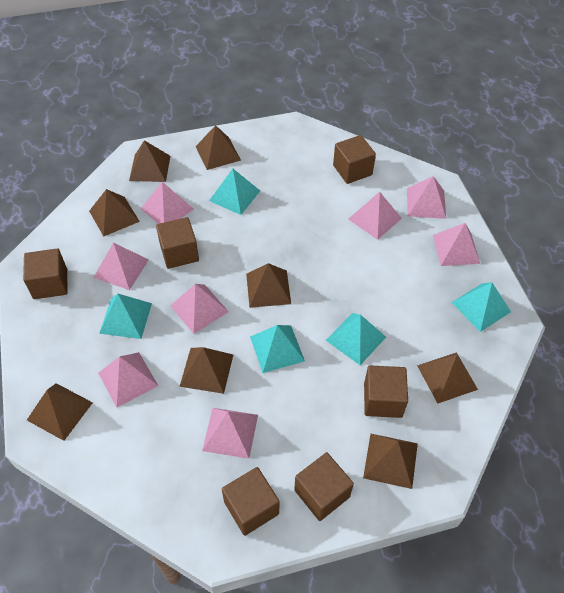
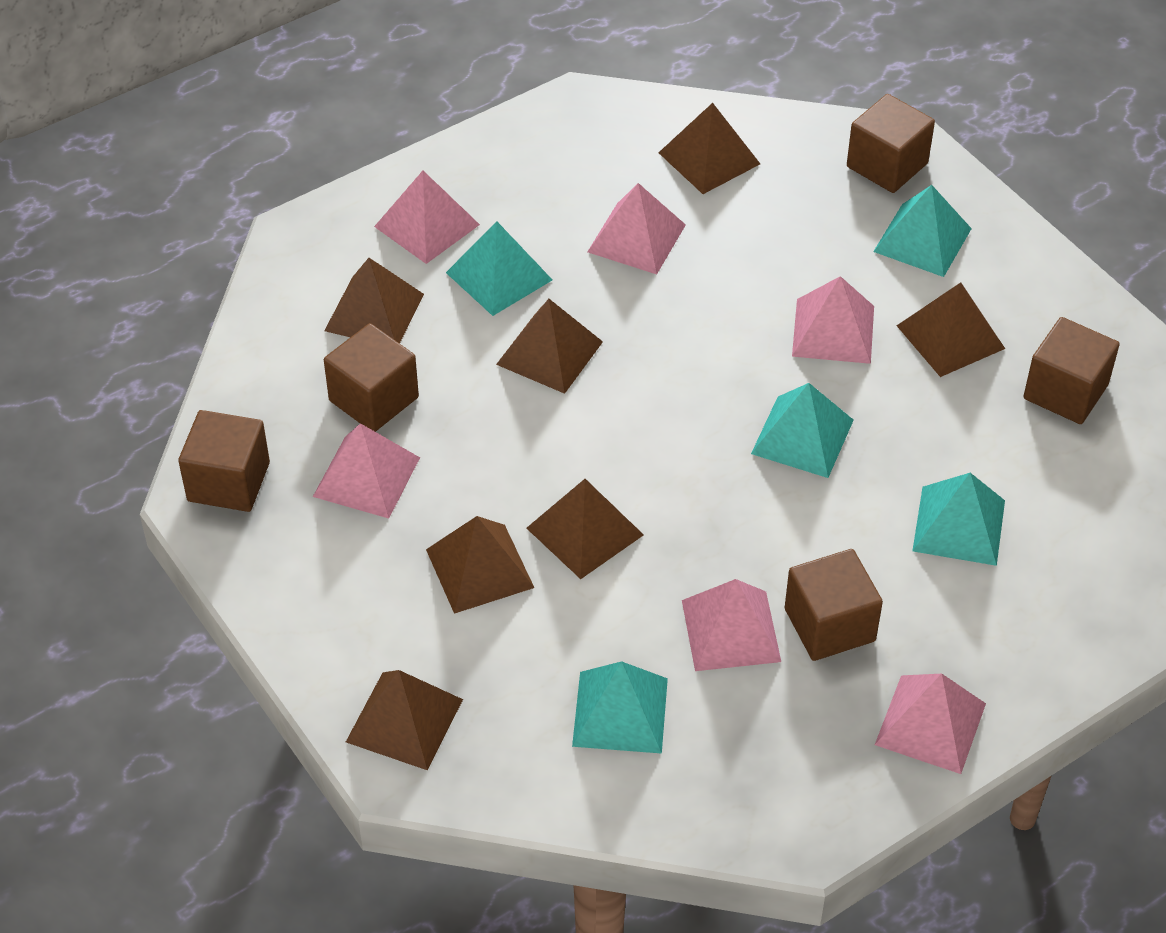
brown cube: 6 -> 5
brown pyramid: 8 -> 7
pink pyramid: 8 -> 6

